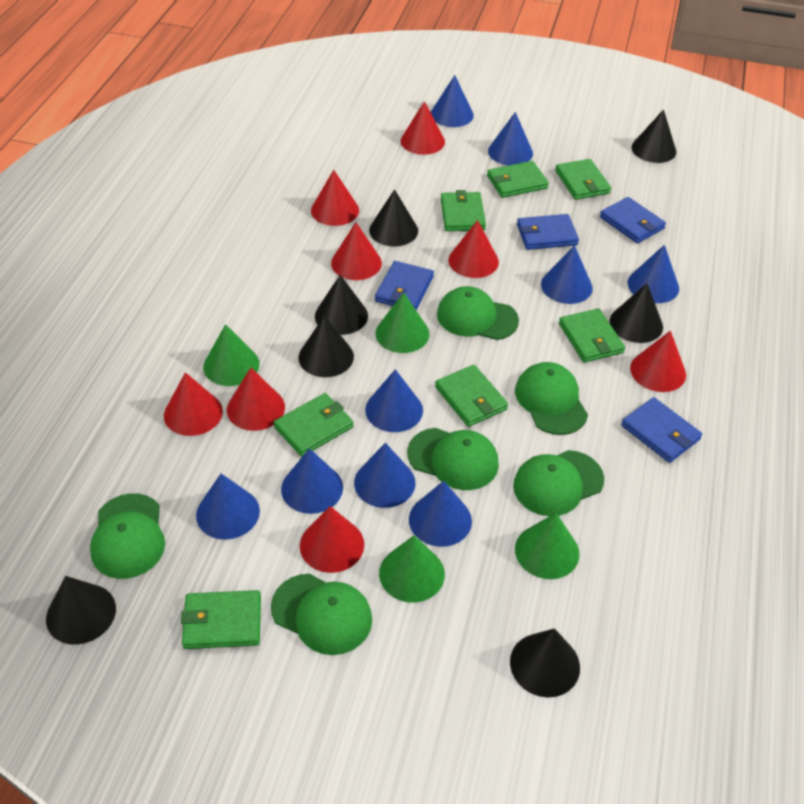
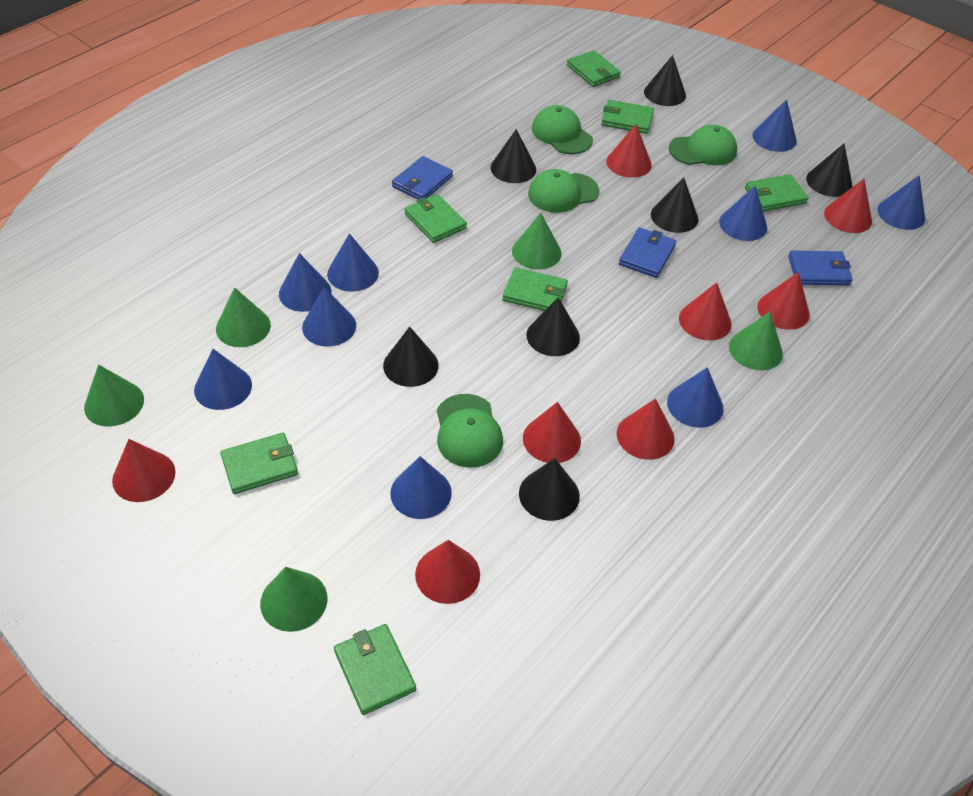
blue wallet: 4 -> 3
green cap: 6 -> 4
green cone: 4 -> 5

